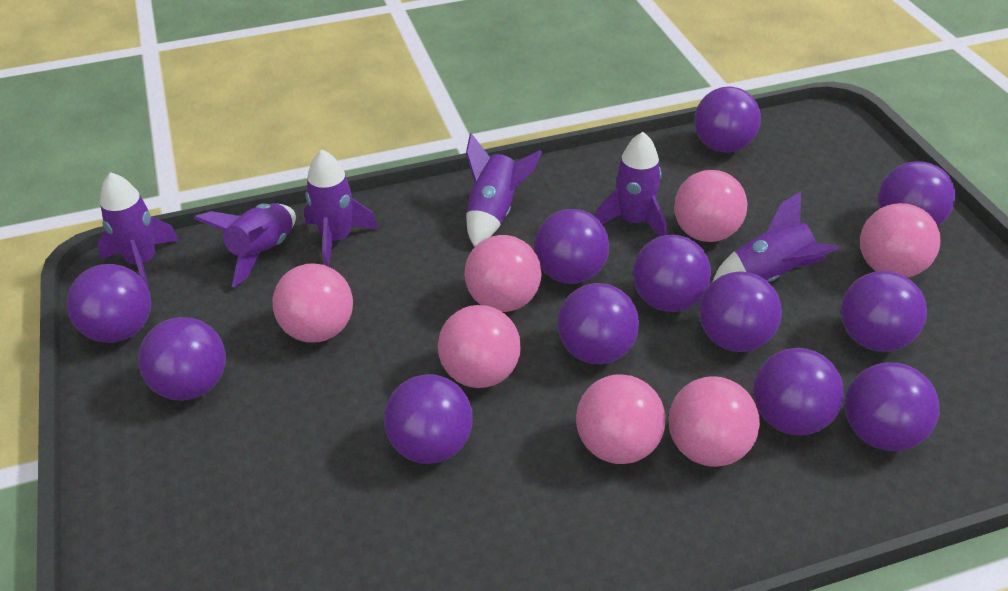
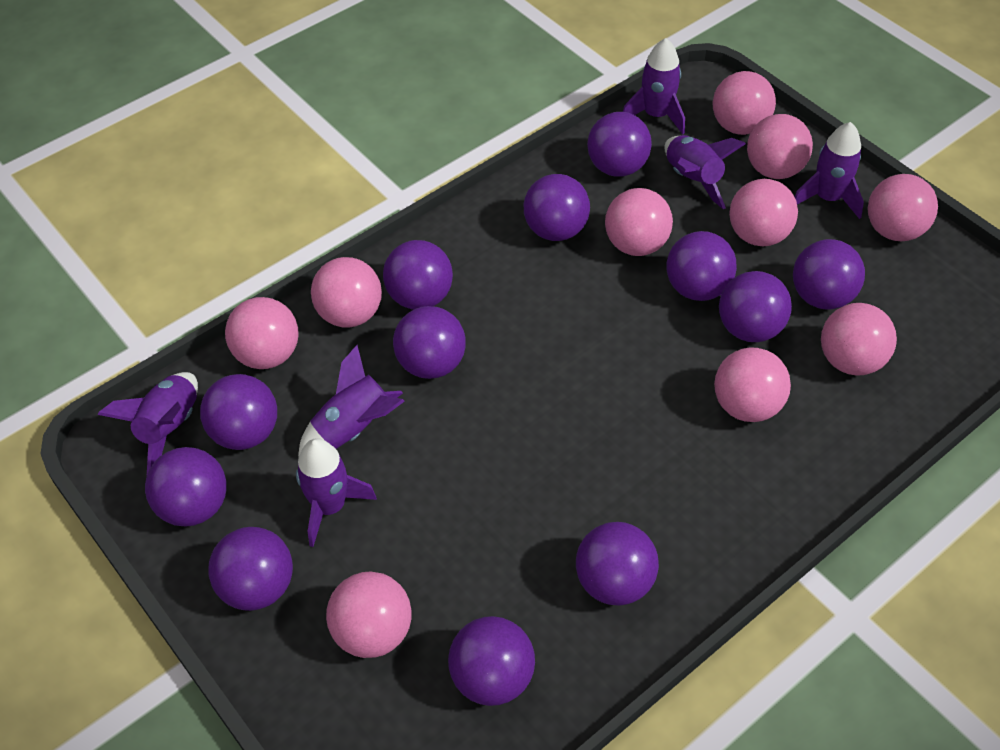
pink ball: 7 -> 10

